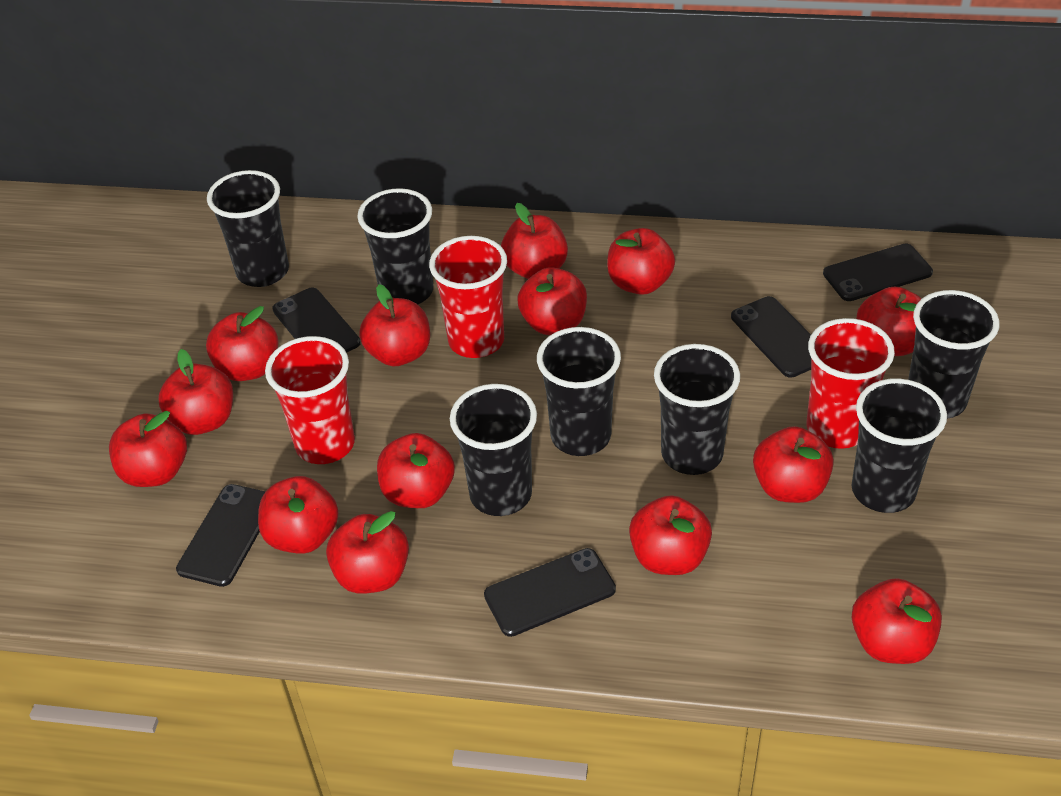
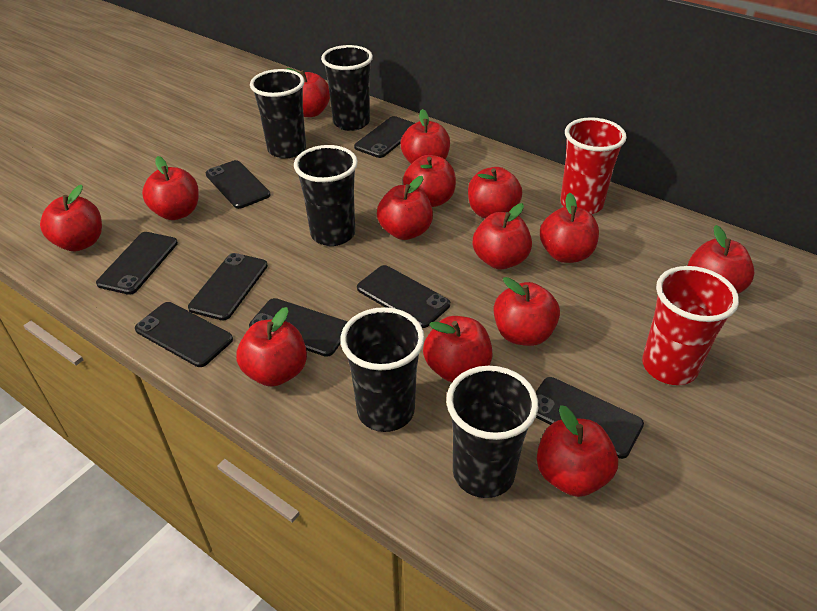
black cup: 7 -> 5
black phone: 5 -> 8
red cup: 3 -> 2

